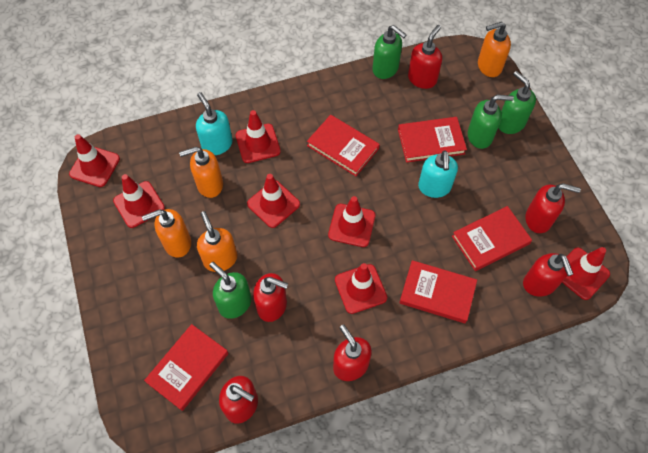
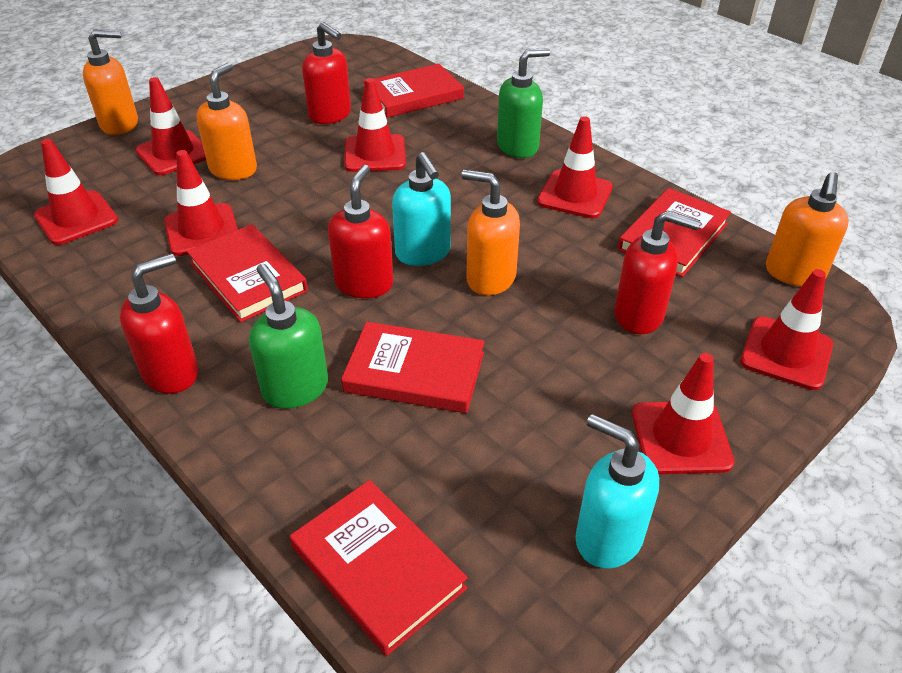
green soap dispenser: 4 -> 2
red soap dispenser: 6 -> 4

